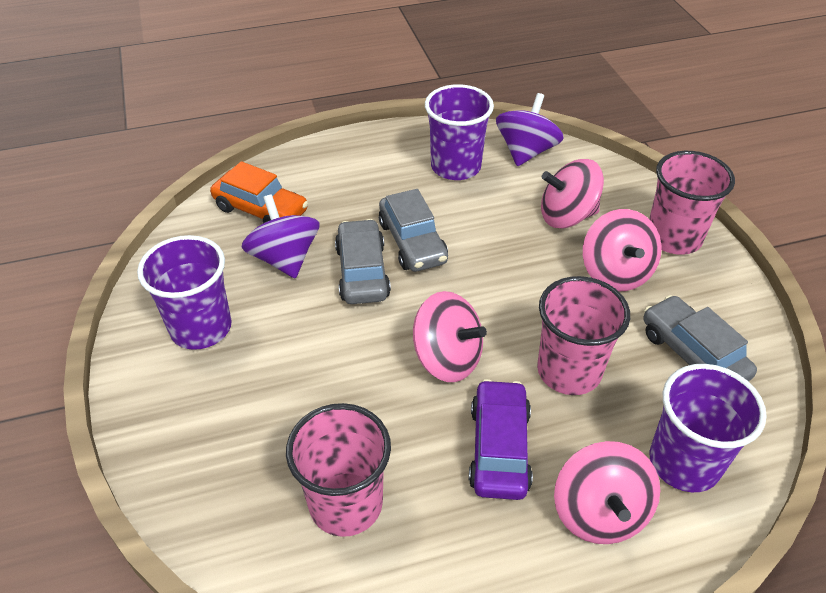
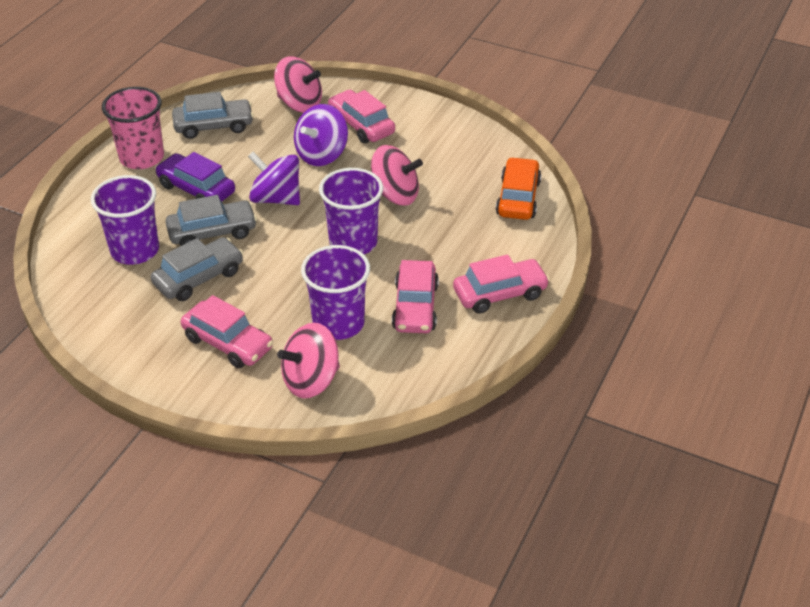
pink car: 0 -> 4
pink cup: 3 -> 1
pink spinning top: 4 -> 3

